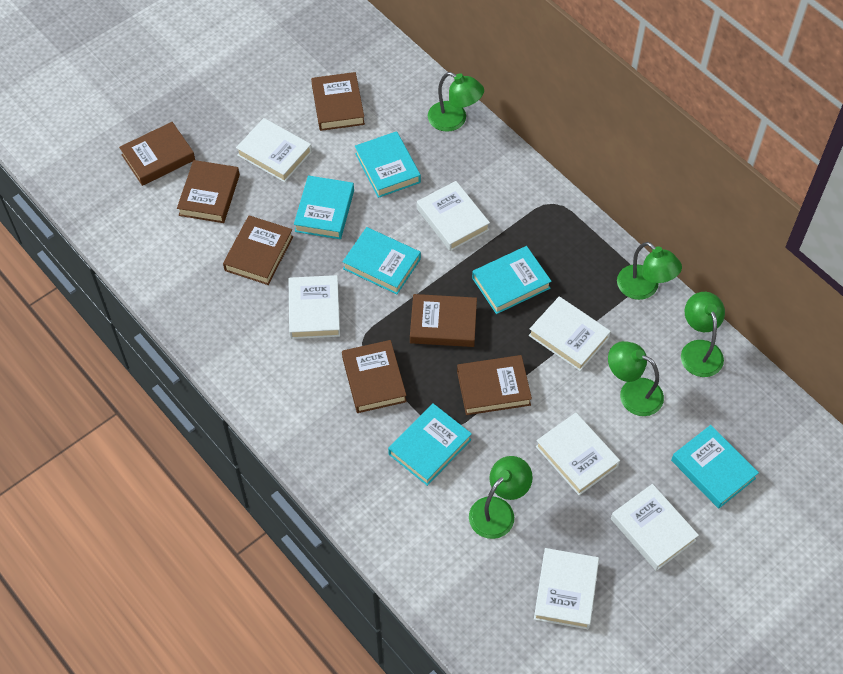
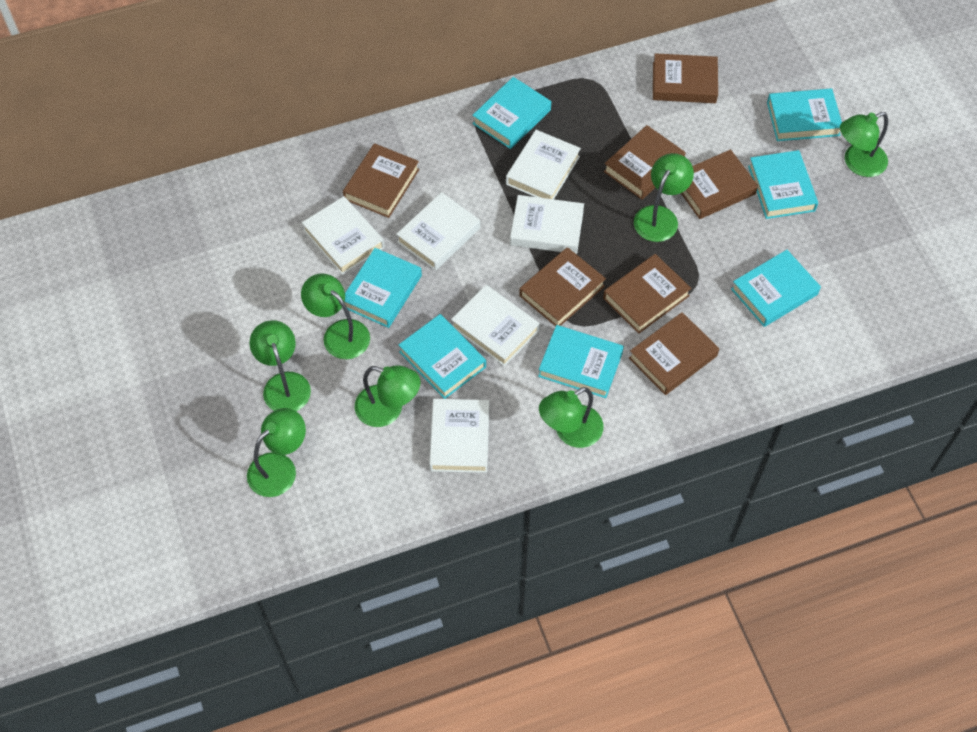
green lamp: 5 -> 7
turquoise book: 6 -> 7
white book: 7 -> 6

